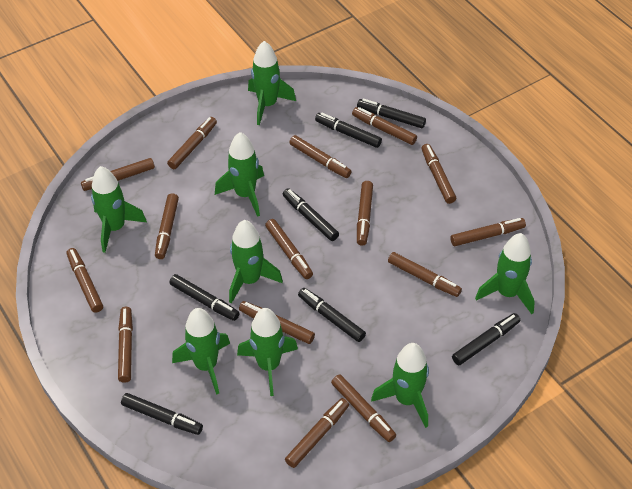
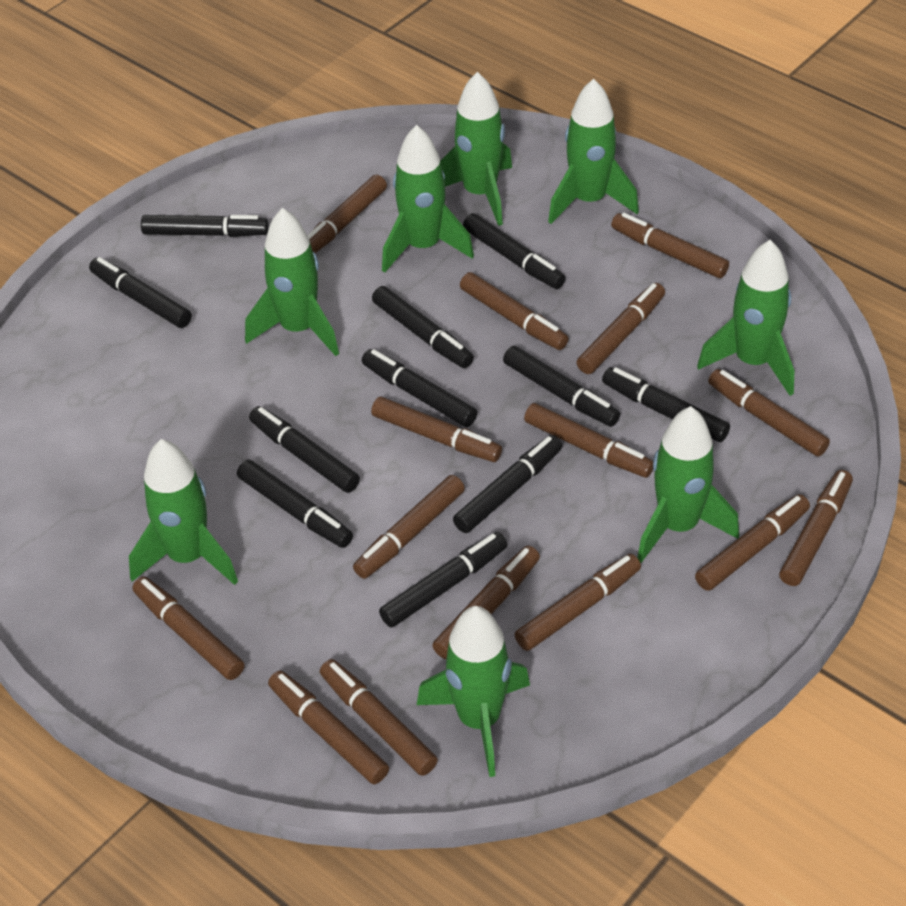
black marker: 7 -> 11

